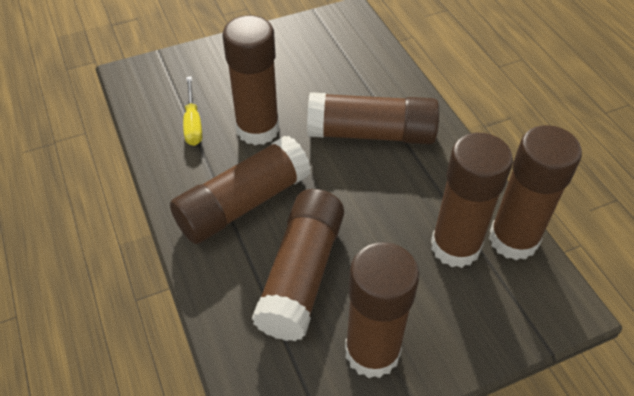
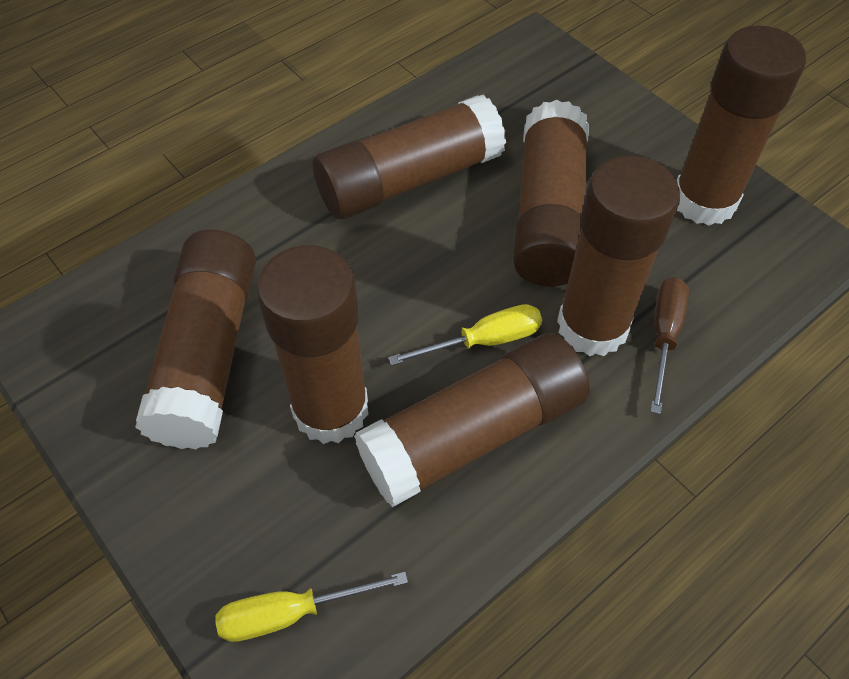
brown screwdriver: 0 -> 1
yellow screwdriver: 1 -> 2

